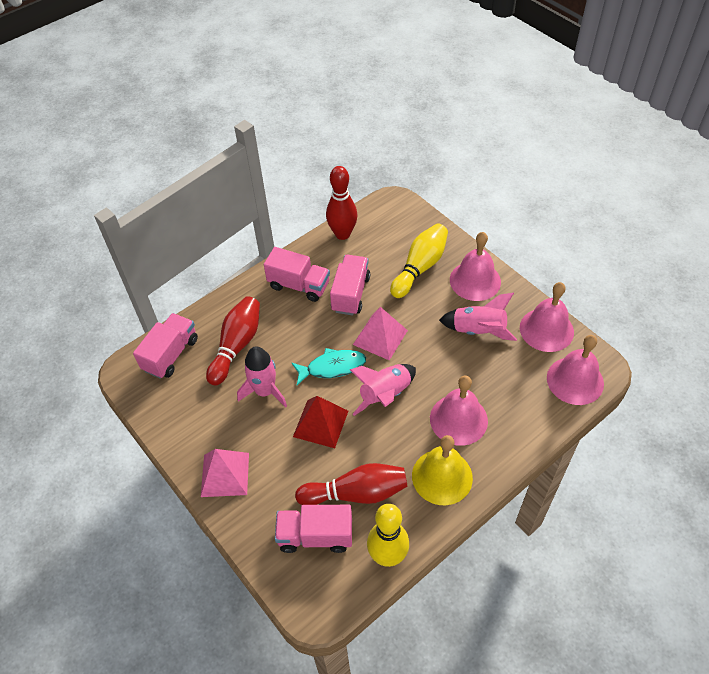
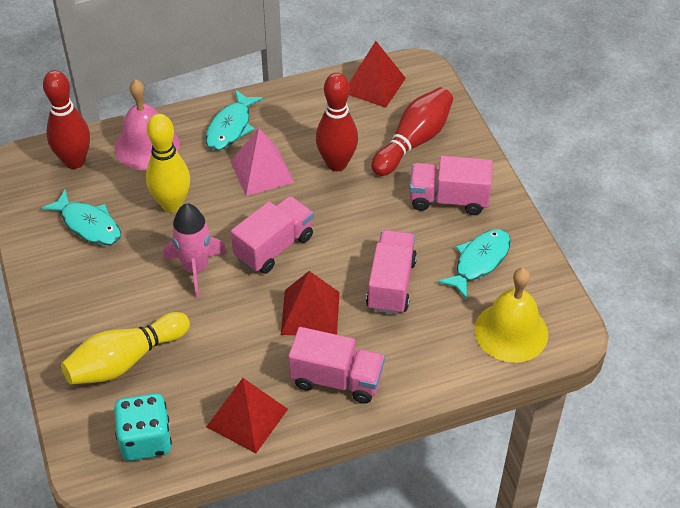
pink bell: 4 -> 1
pink pyramid: 2 -> 1
pink rocket: 3 -> 1
red pyramid: 1 -> 3
turquoise dice: 0 -> 1
turquoise fish: 1 -> 3

